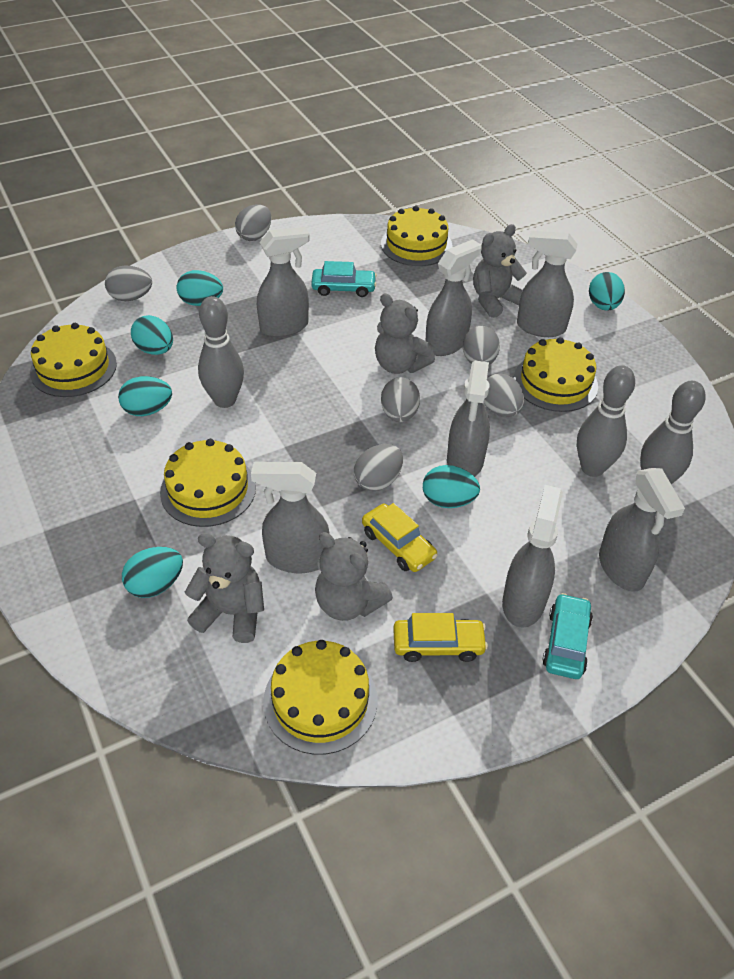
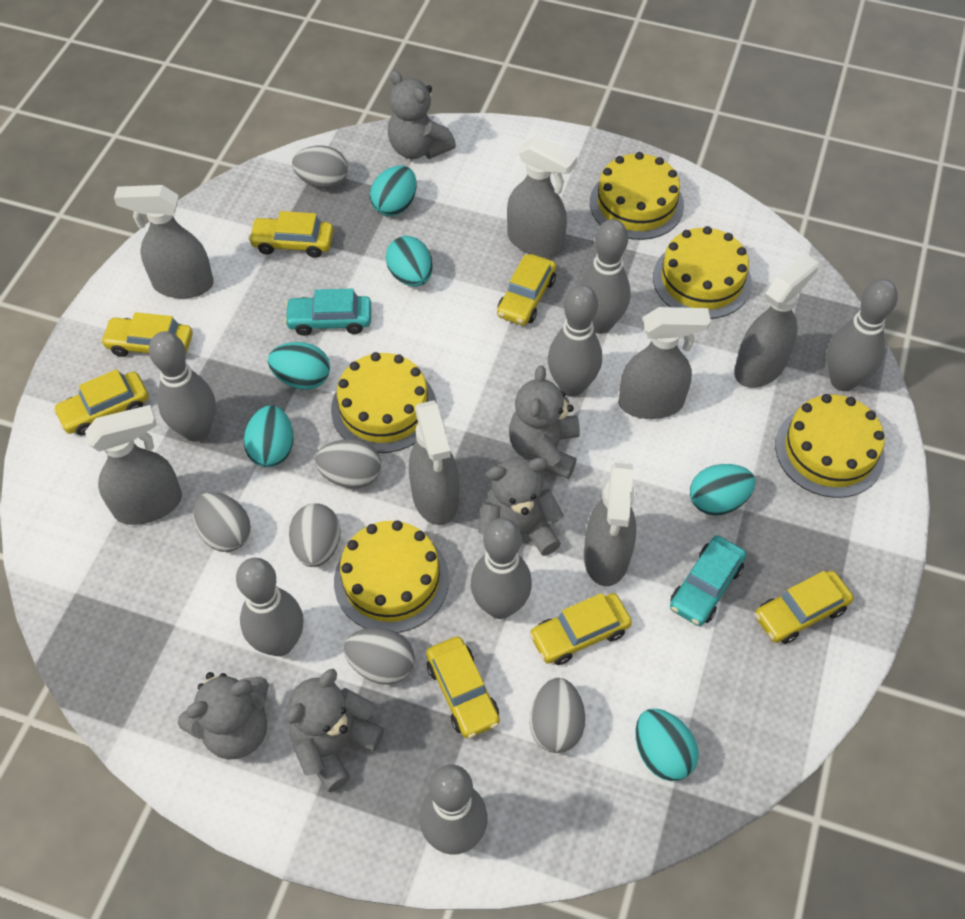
grey bowling pin: 3 -> 7
grey teddy bear: 4 -> 5
yellow car: 2 -> 7

